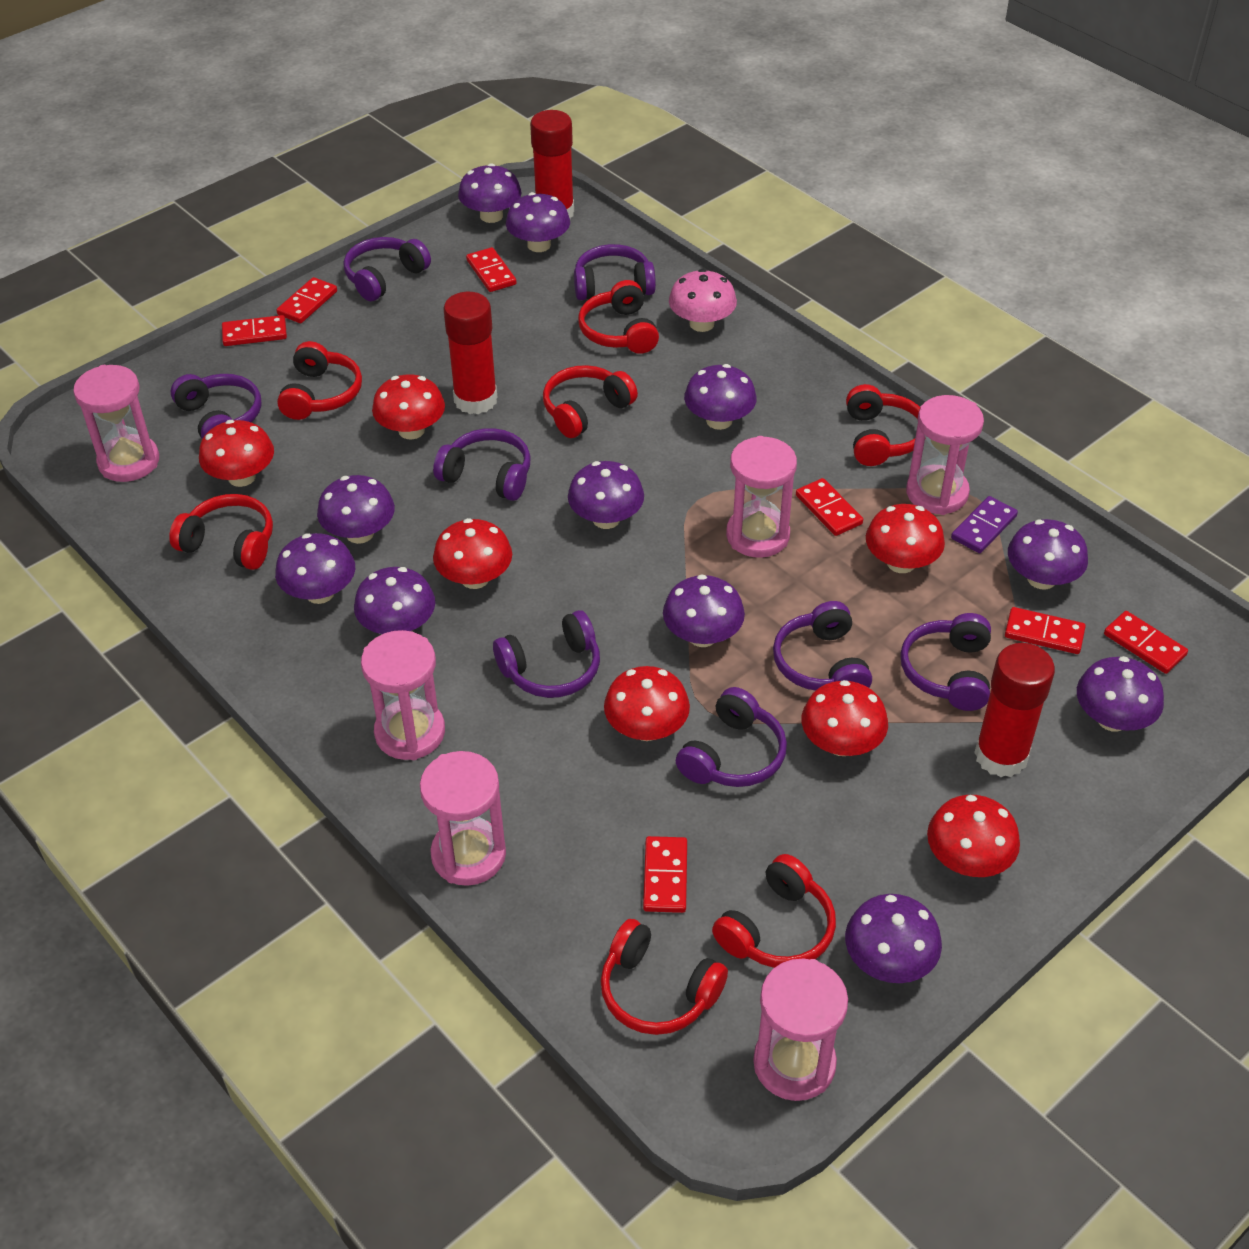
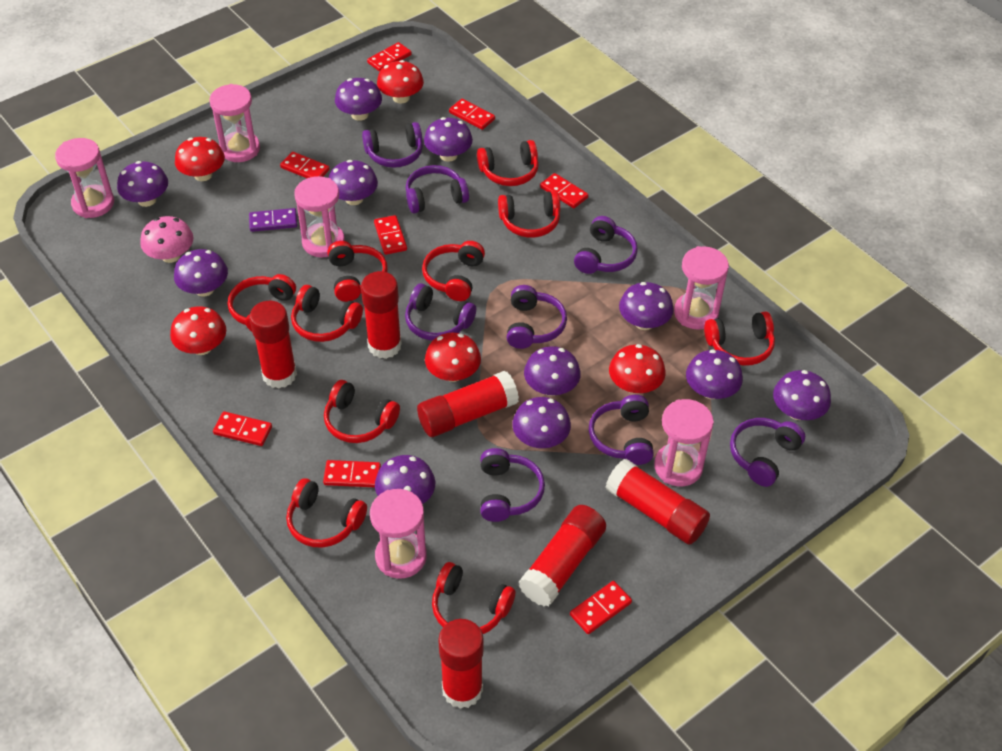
red domino: 7 -> 8
red glue stick: 3 -> 6
red headphones: 7 -> 10
red mushroom: 7 -> 5

